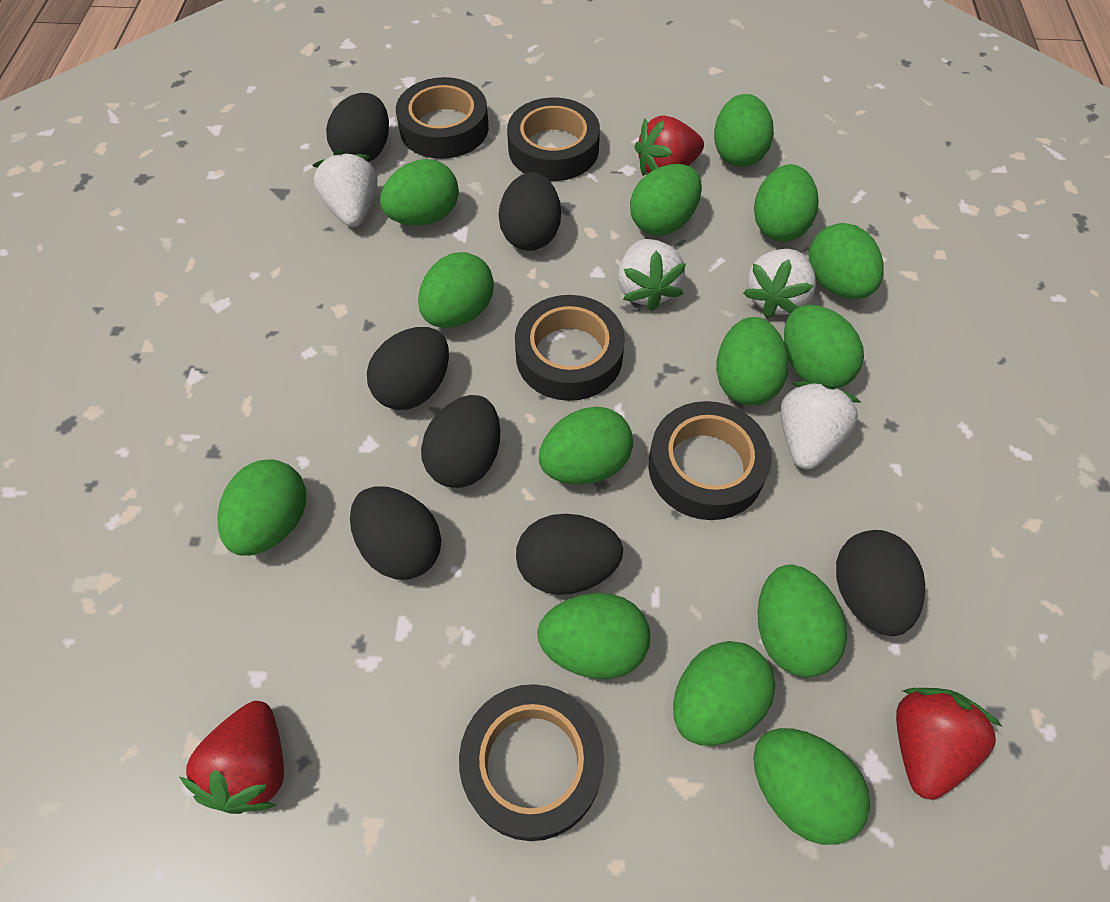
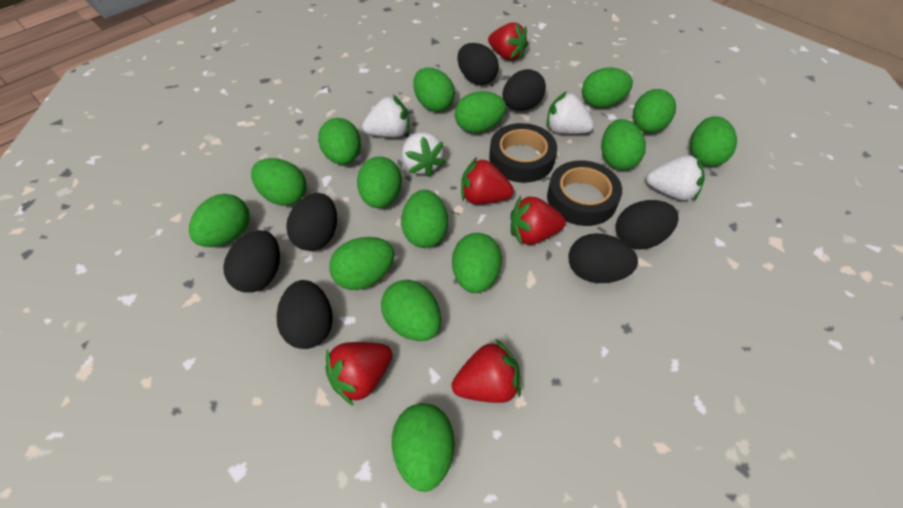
black tape: 5 -> 2
green egg: 14 -> 15
red strawberry: 3 -> 5

